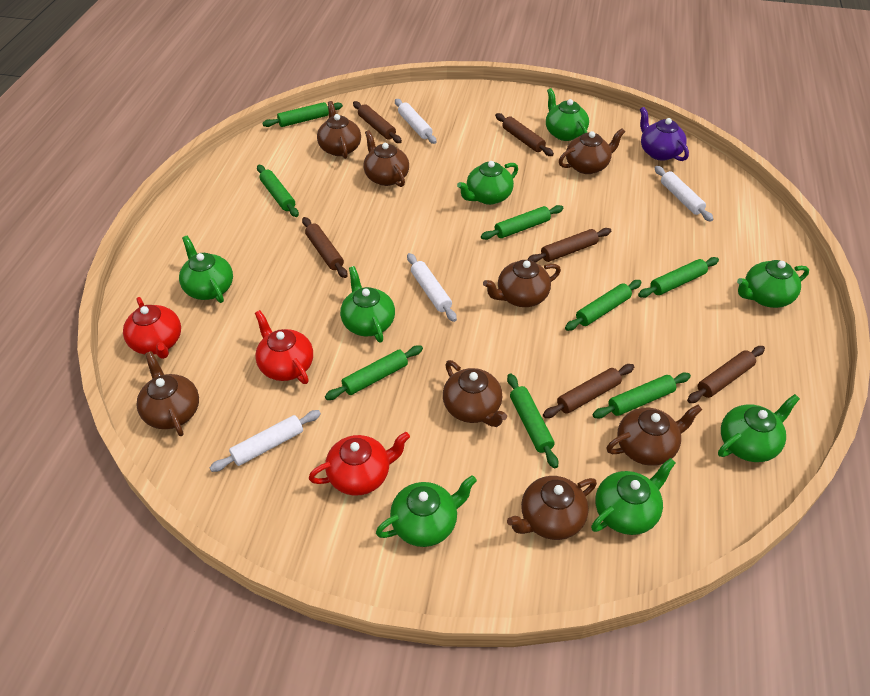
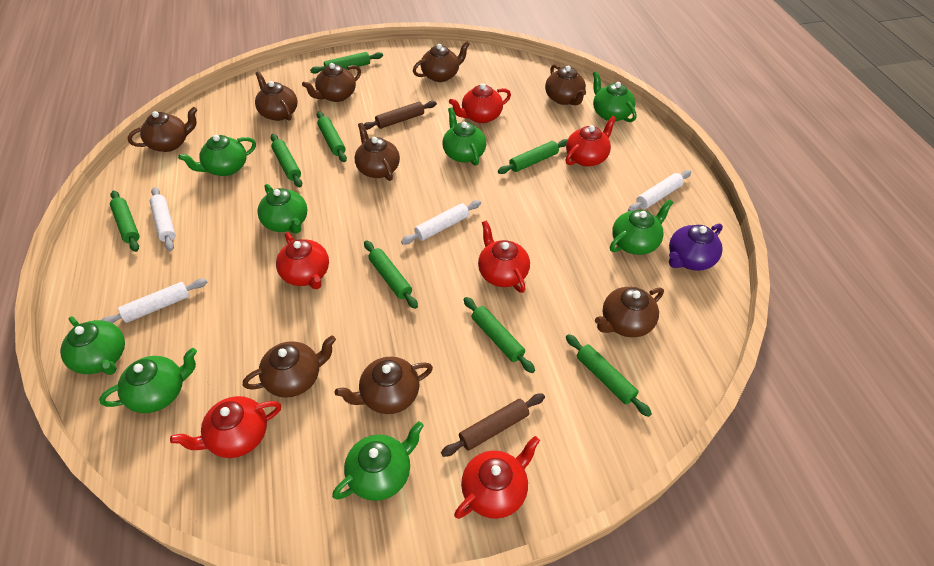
brown rolling pin: 6 -> 2
brown teapot: 8 -> 9
red teapot: 3 -> 6

